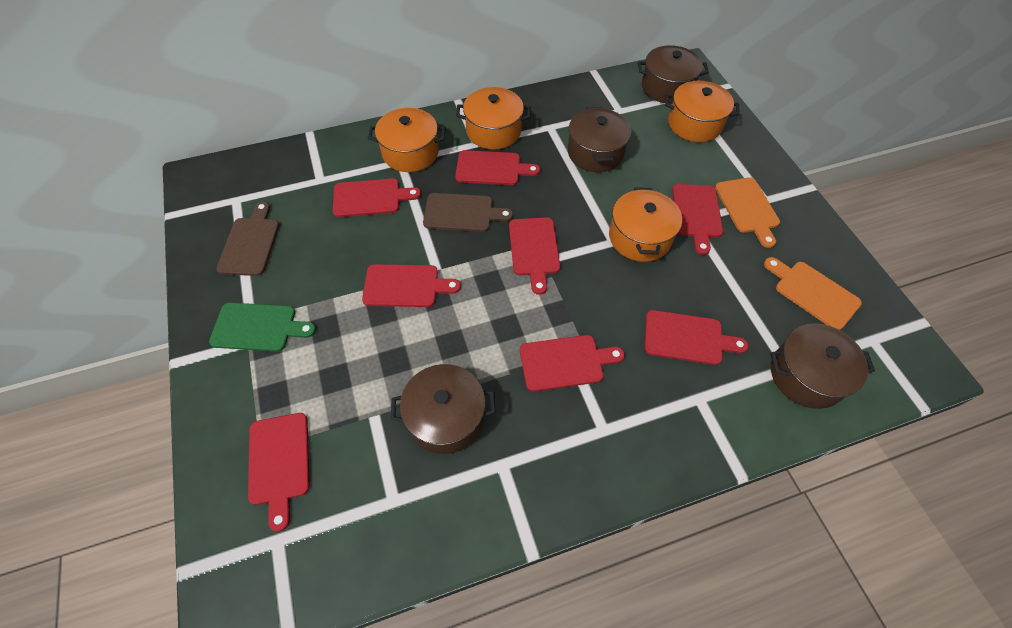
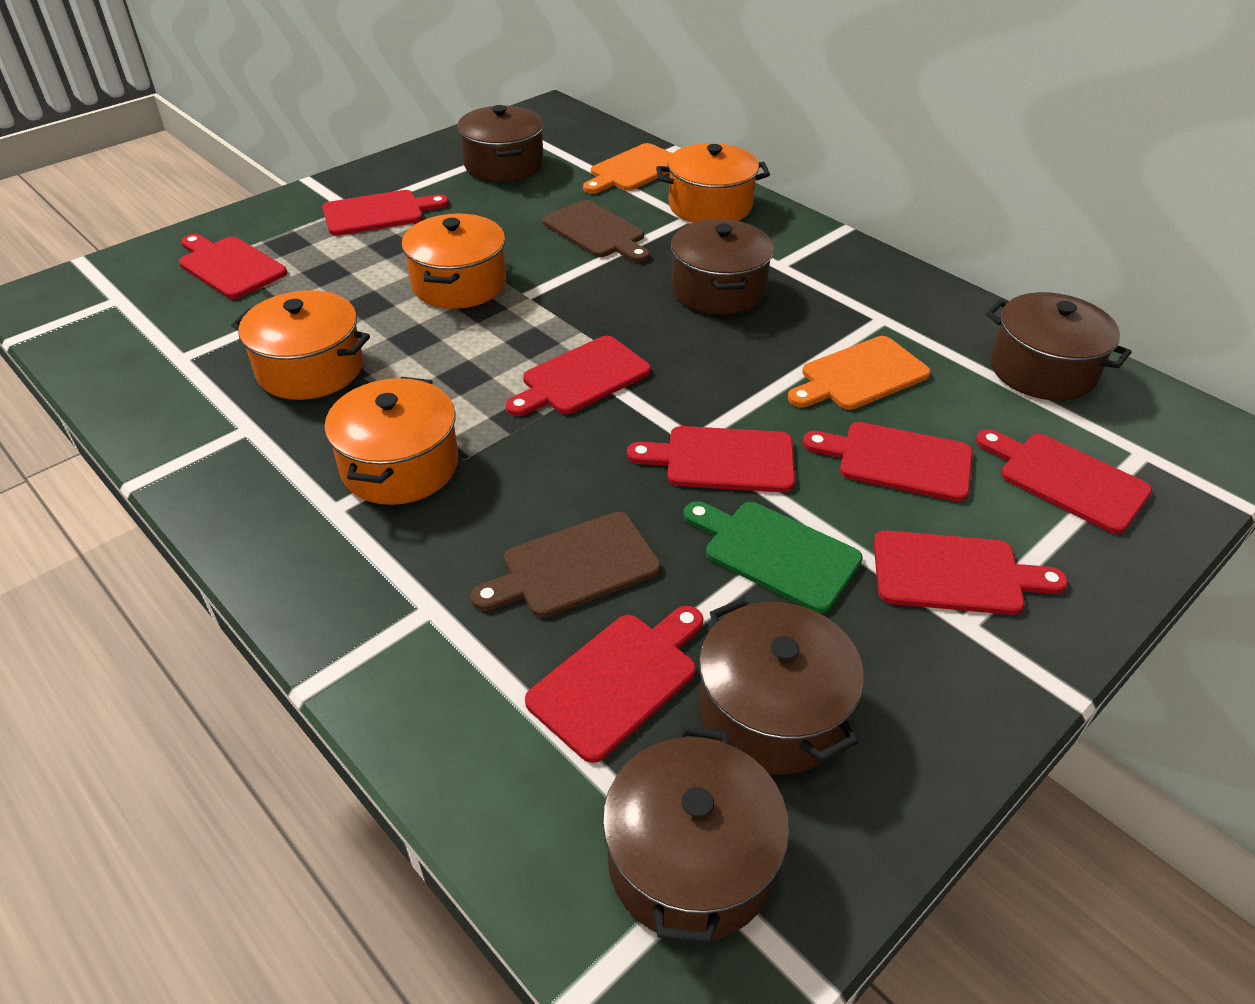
brown pot: 4 -> 5

